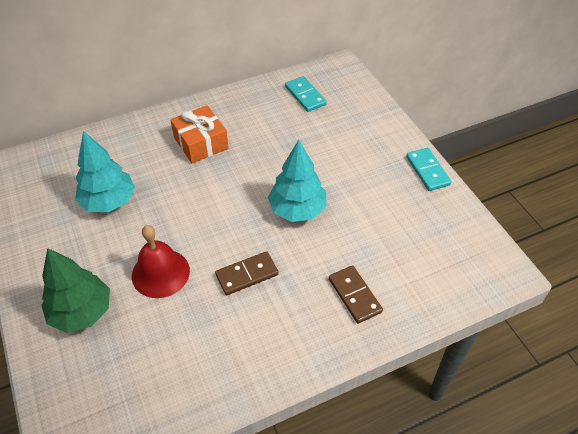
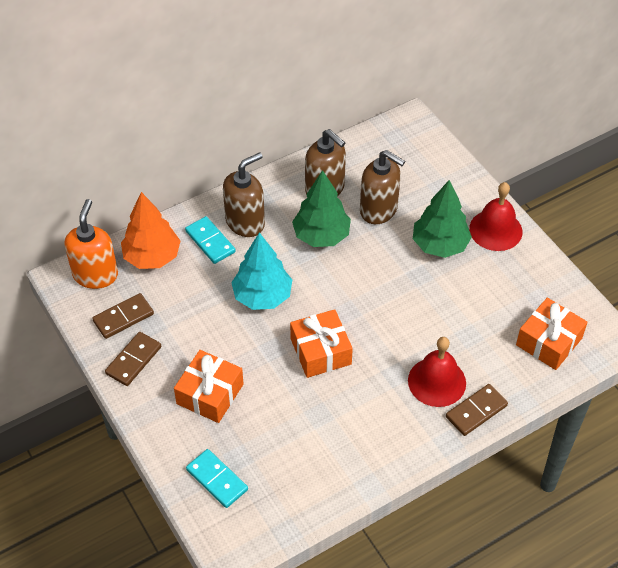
brown domino: 2 -> 3
brown soap dispenser: 0 -> 3
green tree: 1 -> 2
orange gift: 1 -> 3
orange soap dispenser: 0 -> 1
orange tree: 0 -> 1
red bell: 1 -> 2
turquoise tree: 2 -> 1

